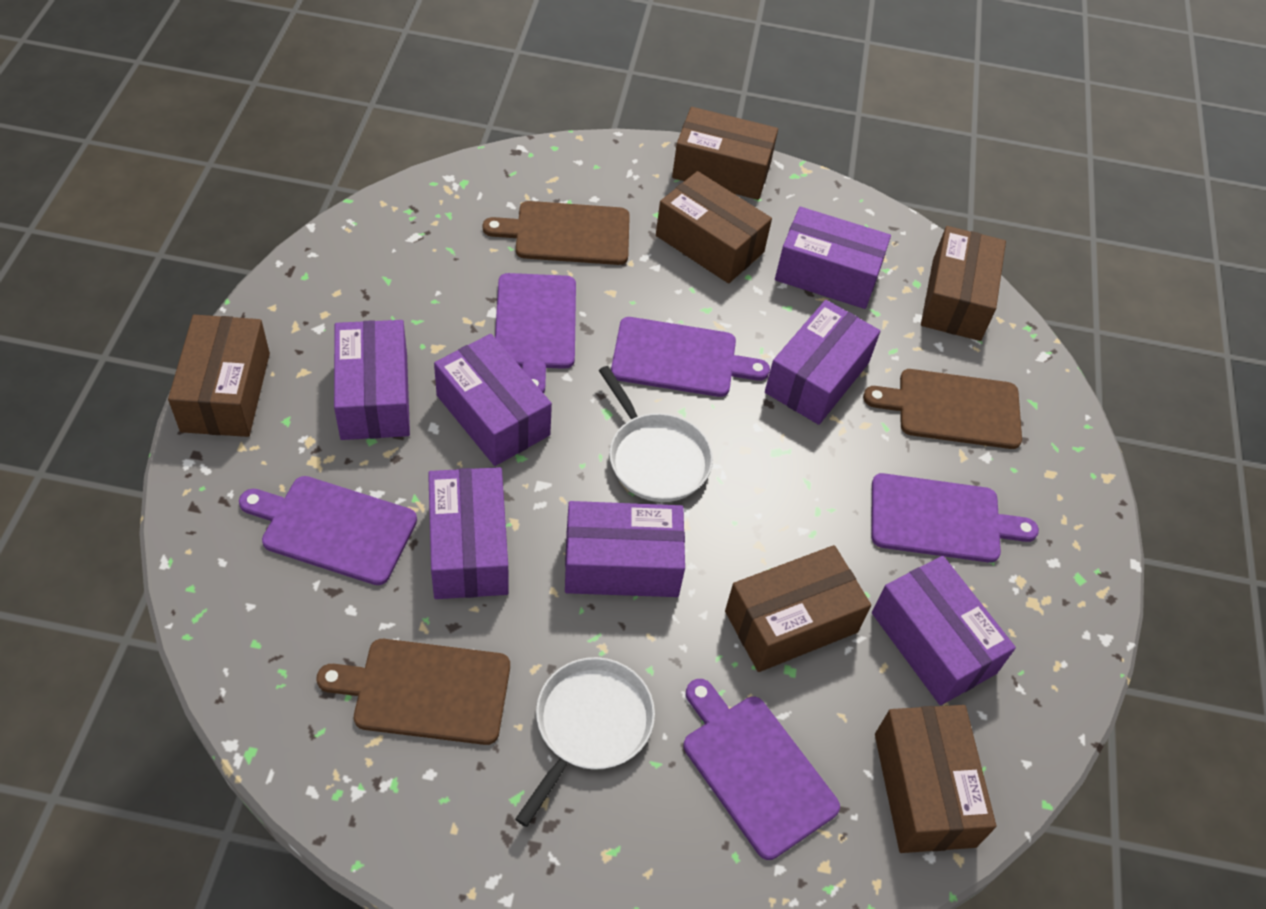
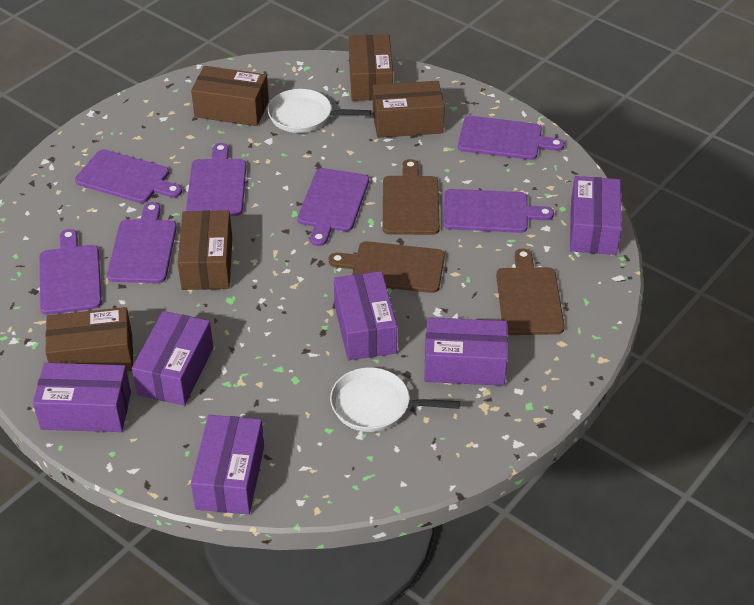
brown box: 6 -> 5
purple box: 7 -> 6
purple cutting board: 5 -> 7

